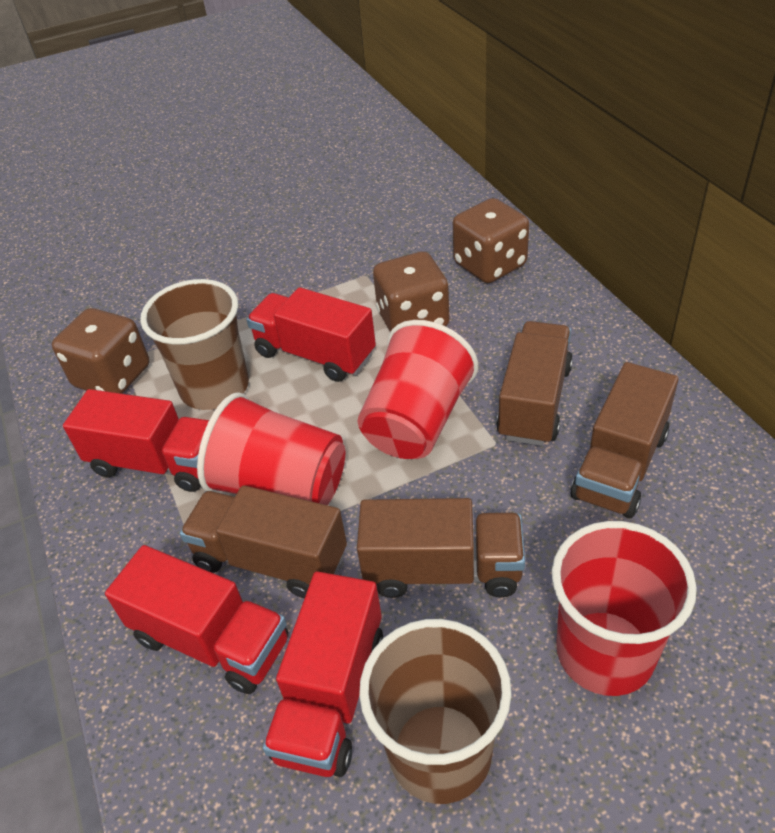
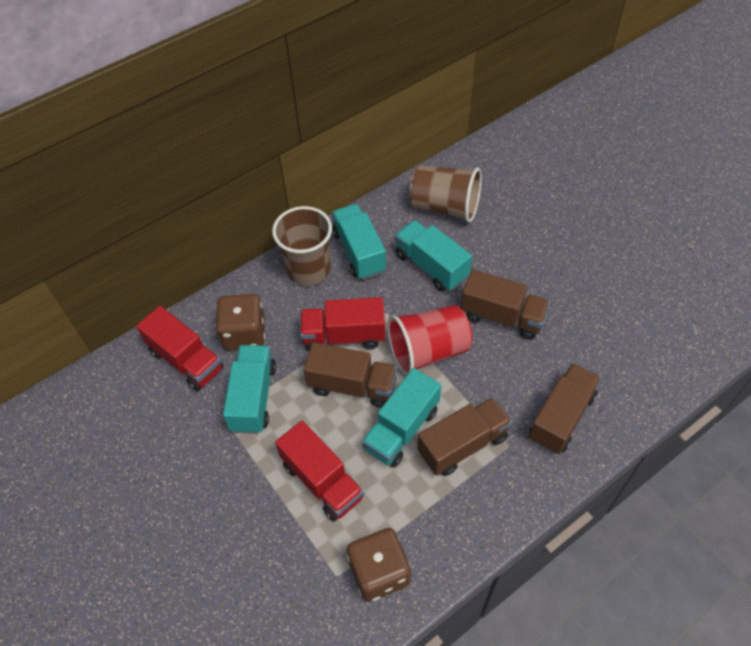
brown dice: 3 -> 2
red cup: 3 -> 1
red truck: 4 -> 3
turquoise truck: 0 -> 4

